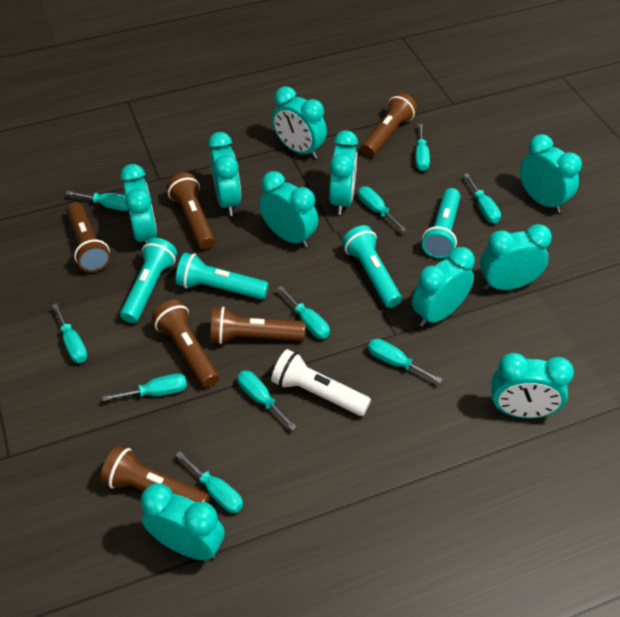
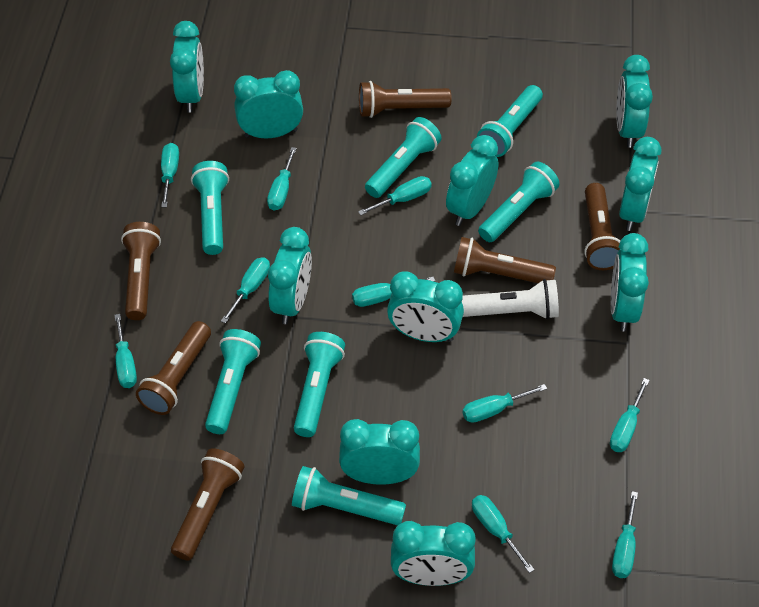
turquoise flashlight: 4 -> 7

